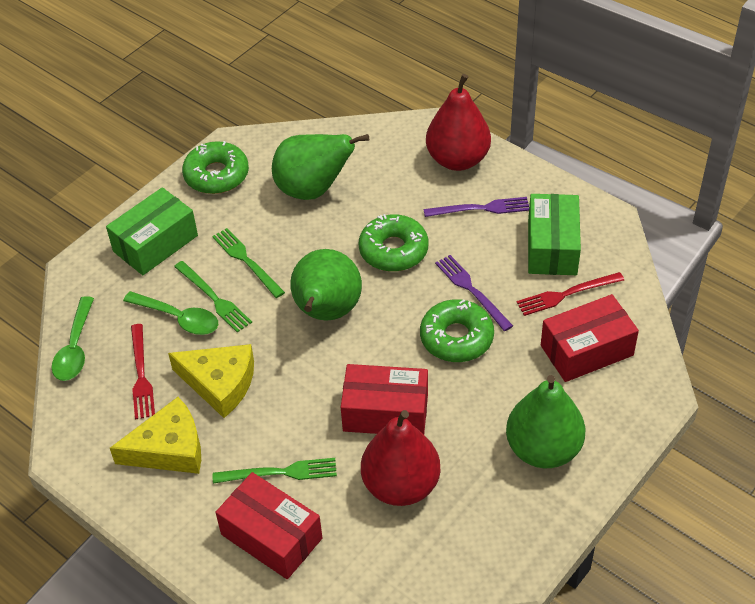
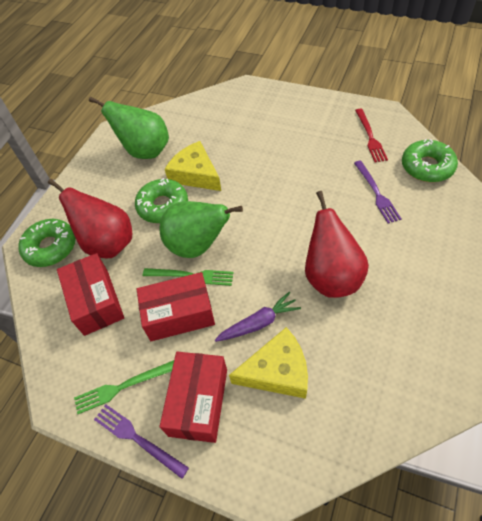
green box: 2 -> 0
green fork: 3 -> 2
green pear: 3 -> 2
green spoon: 2 -> 0
purple carrot: 0 -> 1
red fork: 2 -> 1

